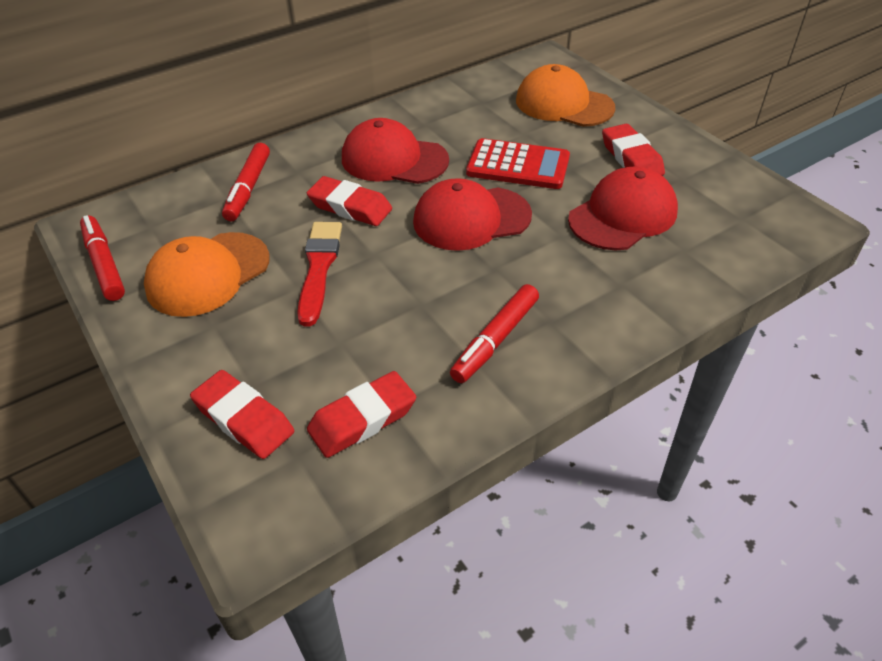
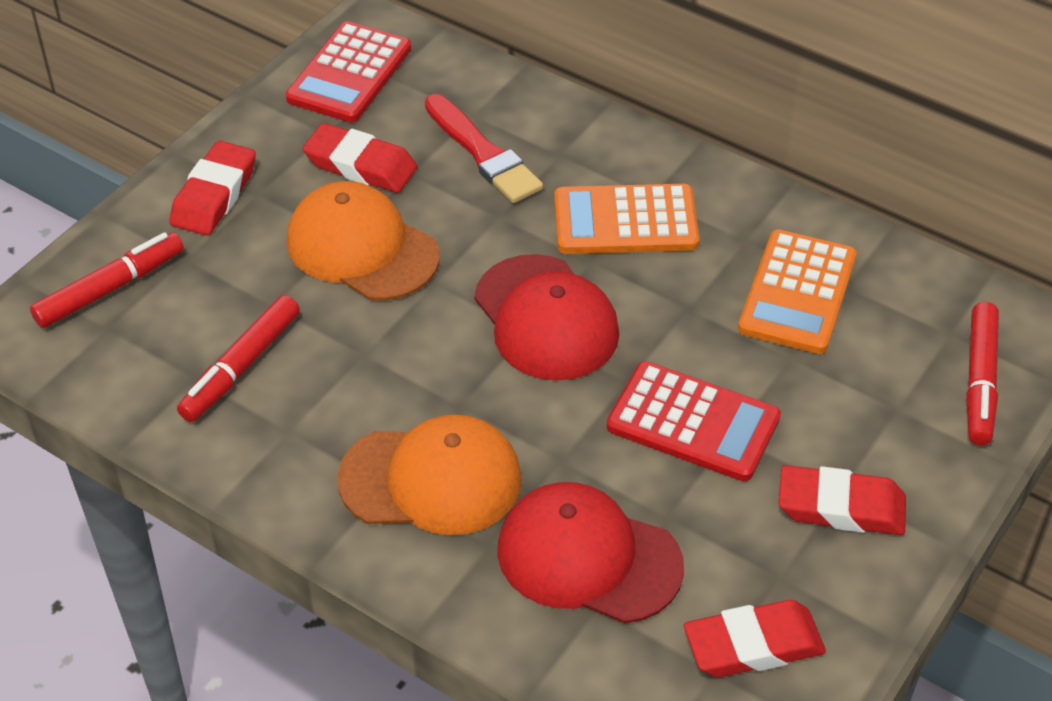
orange calculator: 0 -> 2
red calculator: 1 -> 2
red cap: 3 -> 2

